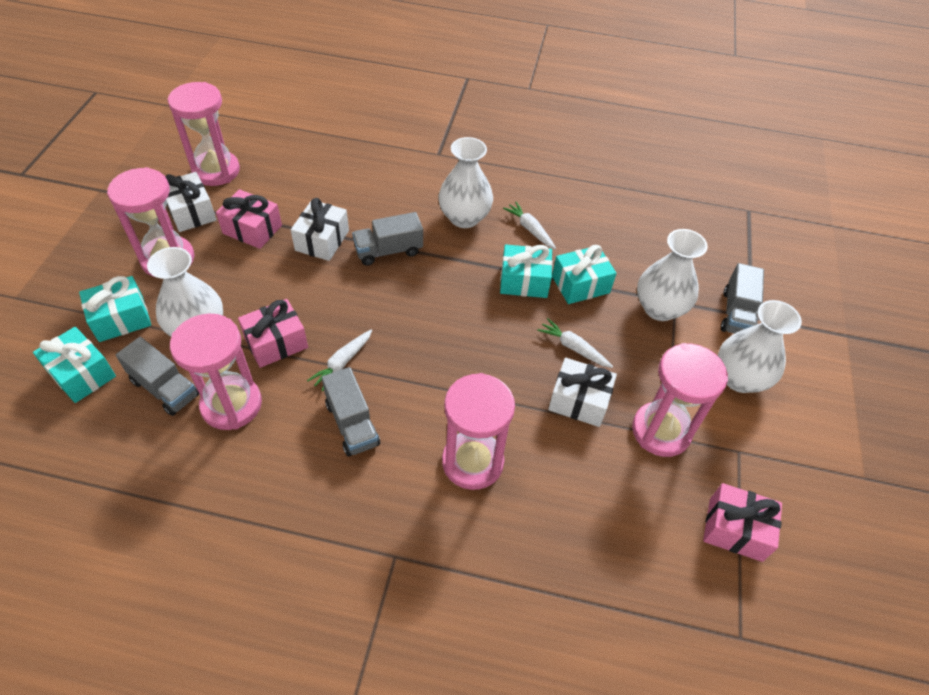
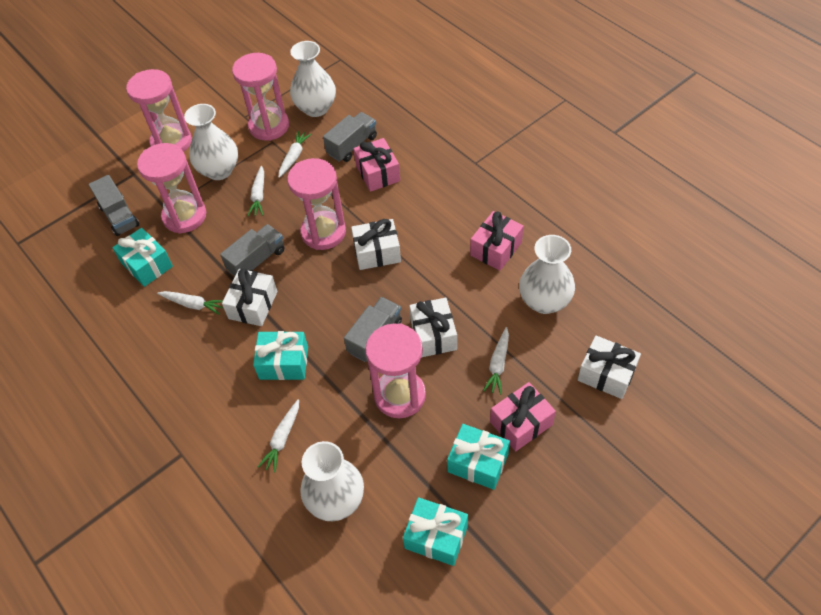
white carrot: 3 -> 5
white gift: 3 -> 4

